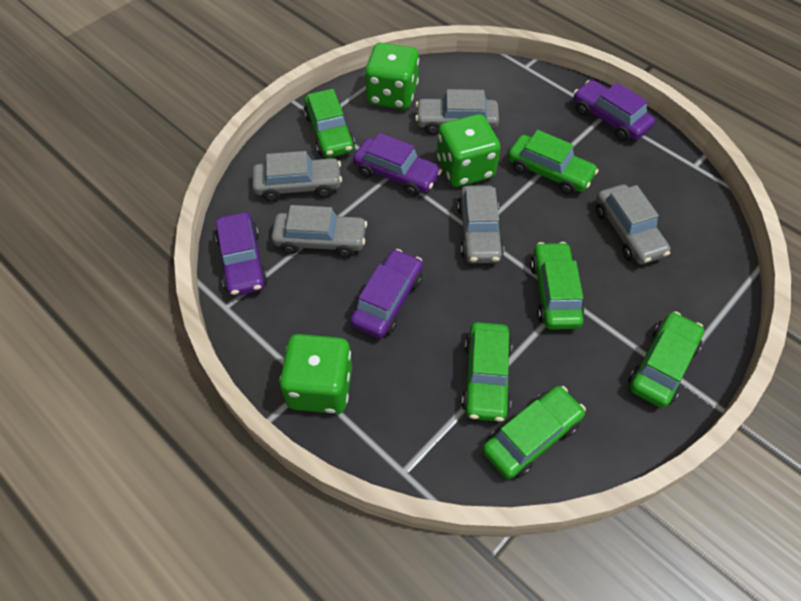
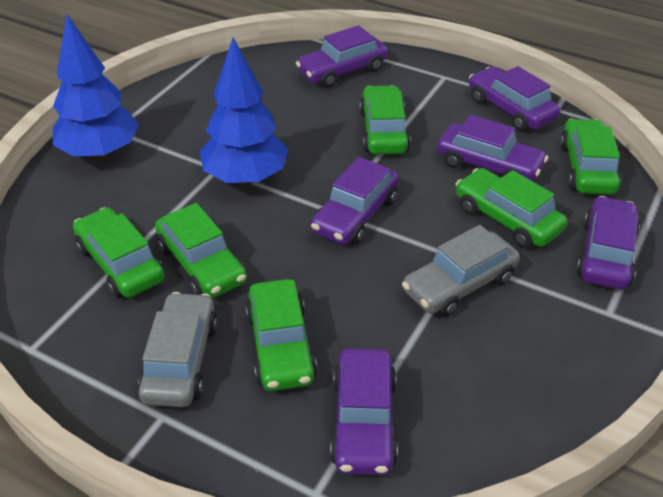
blue tree: 0 -> 2
green dice: 3 -> 0
grey car: 5 -> 2
purple car: 4 -> 6

